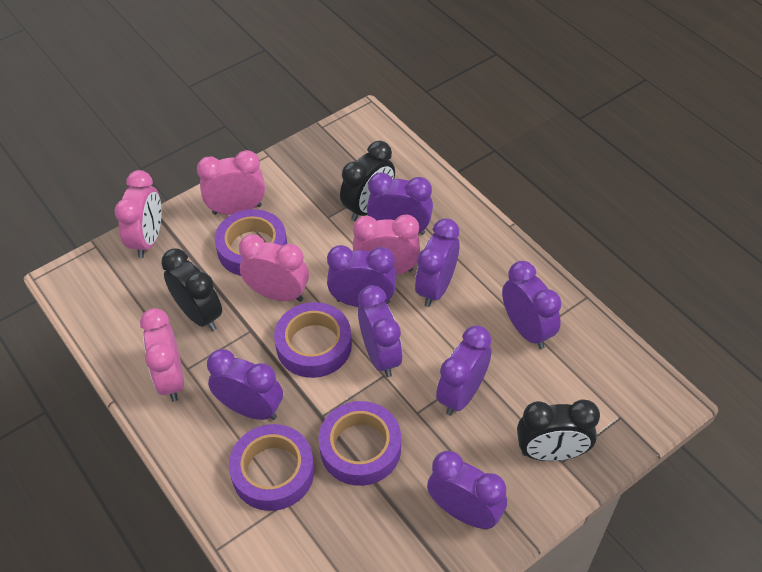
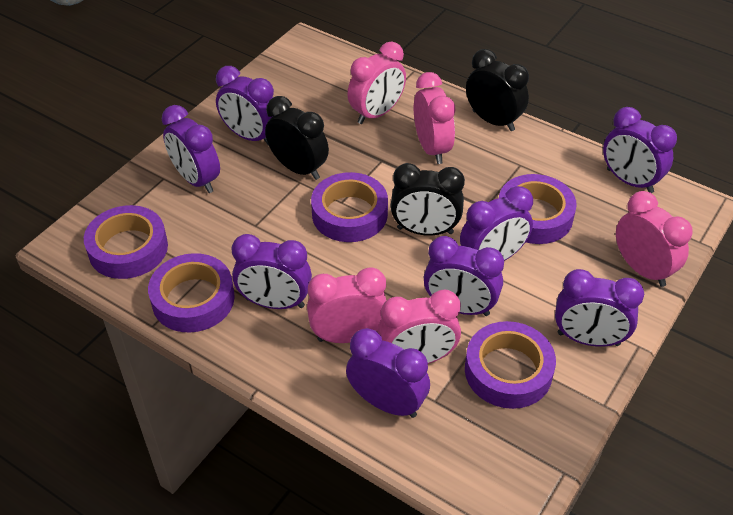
purple tape: 4 -> 5

